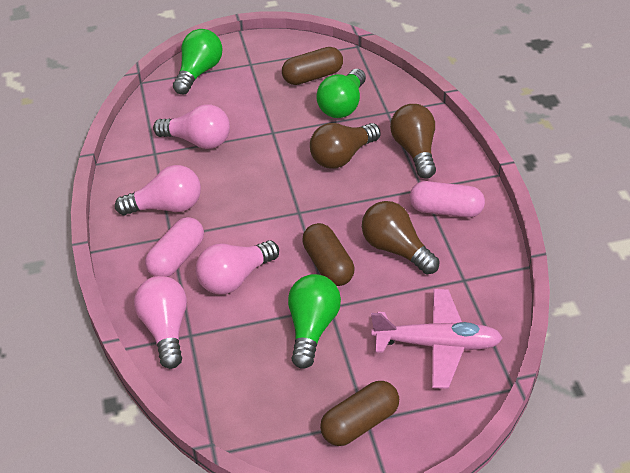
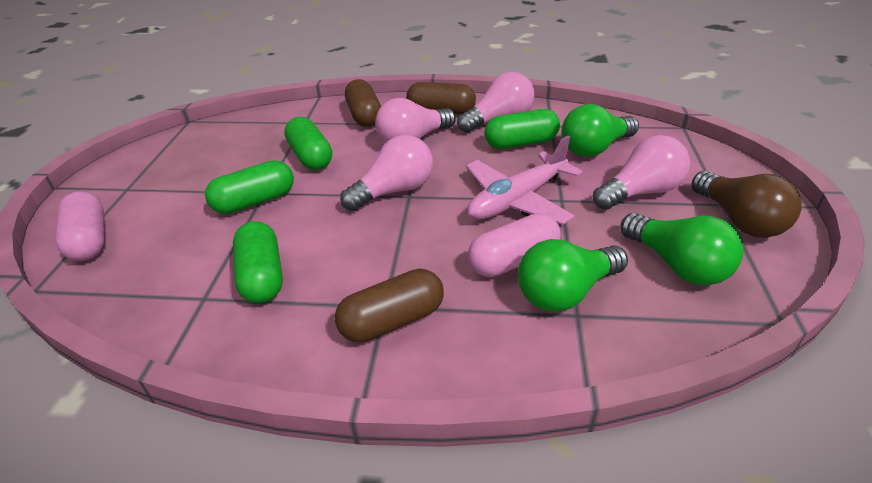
brown light bulb: 3 -> 1
green capsule: 0 -> 4

